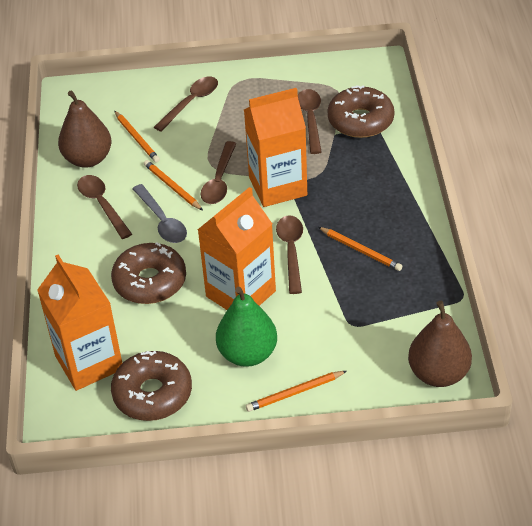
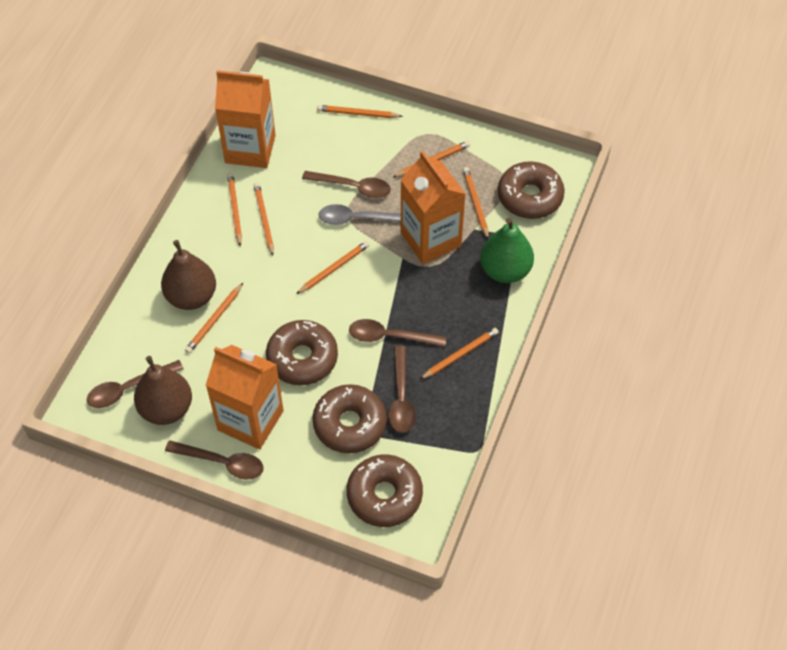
brown donut: 3 -> 4
orange pencil: 4 -> 8

